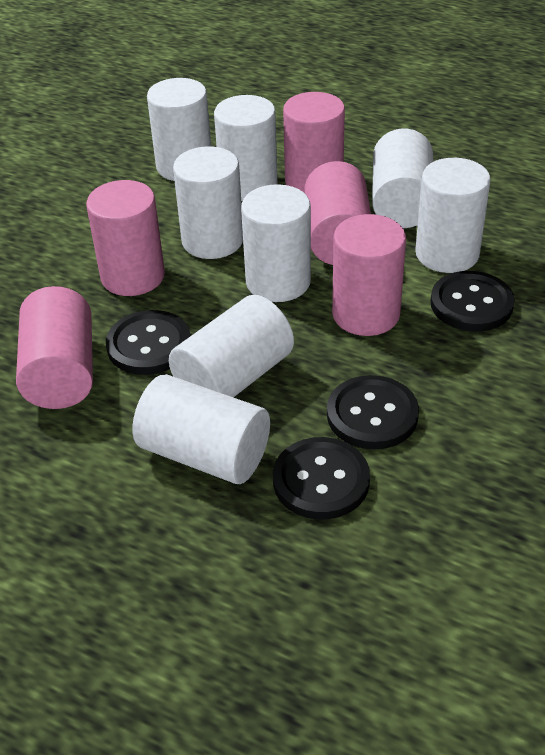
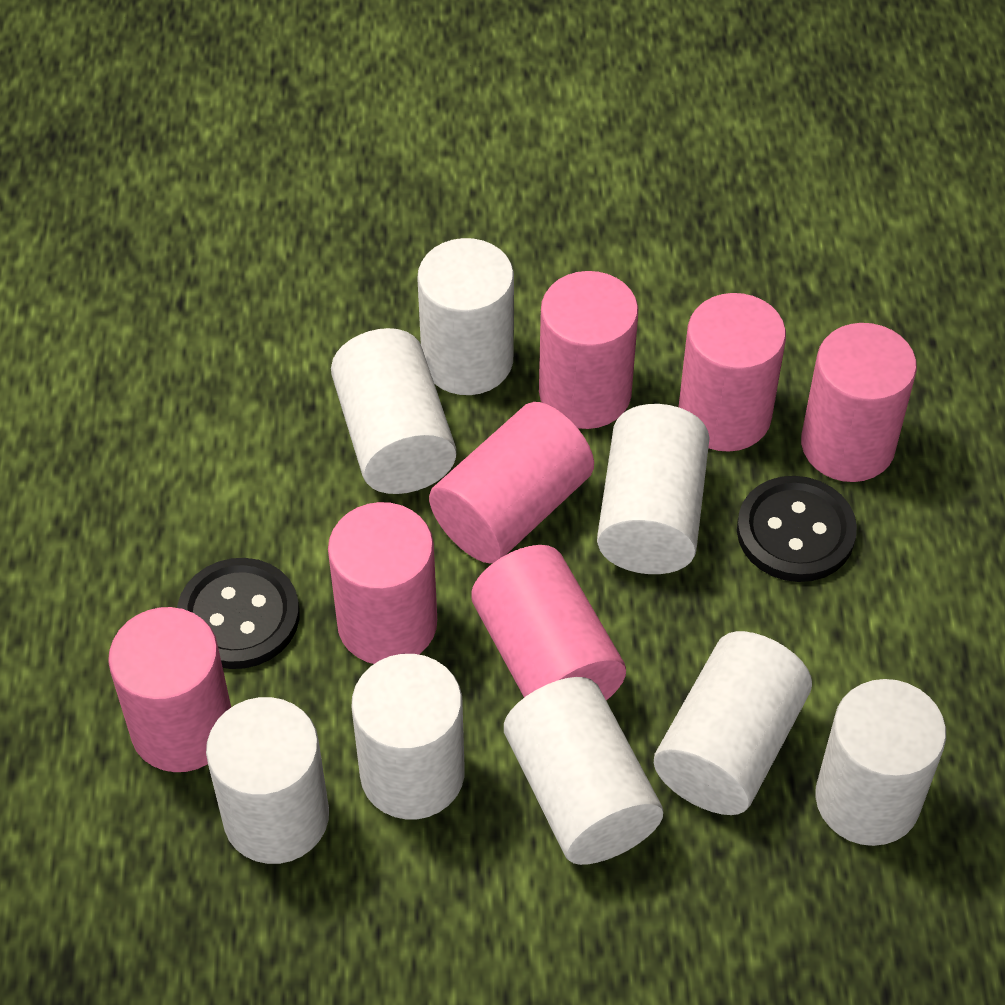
black button: 4 -> 2
pink cylinder: 5 -> 7

